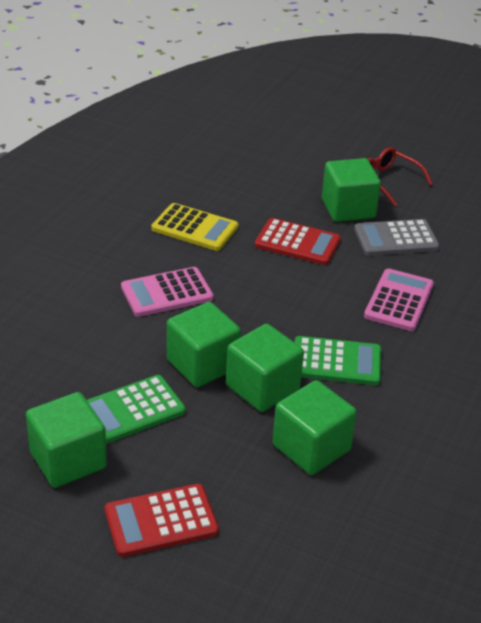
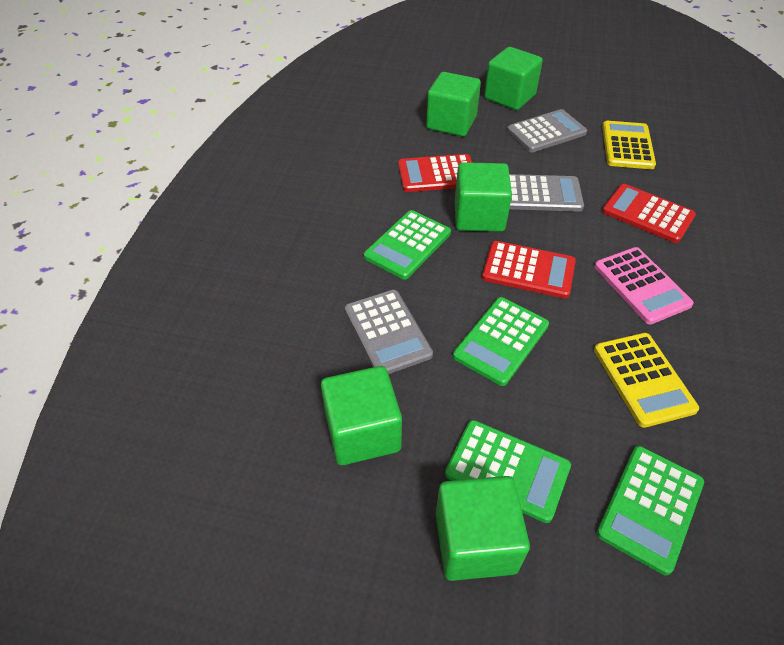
green calculator: 2 -> 4
grey calculator: 1 -> 3
pink calculator: 2 -> 1
red calculator: 2 -> 3
red glasses: 1 -> 0
yellow calculator: 1 -> 2

